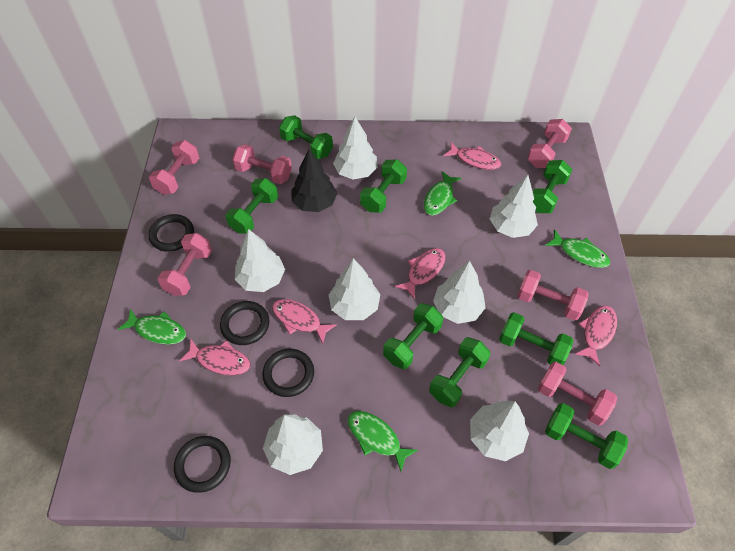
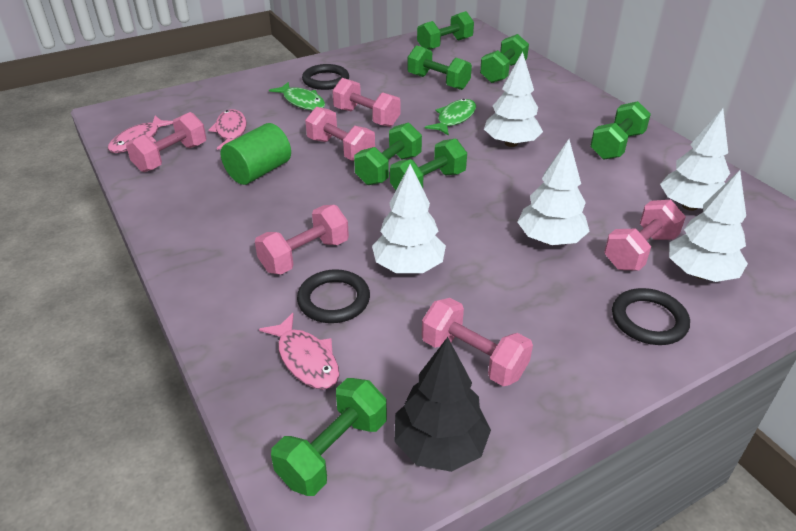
black ring: 4 -> 3
green cylinder: 0 -> 1
green dumbbell: 8 -> 7
green fish: 4 -> 2
pink fish: 5 -> 3
white tree: 7 -> 5

